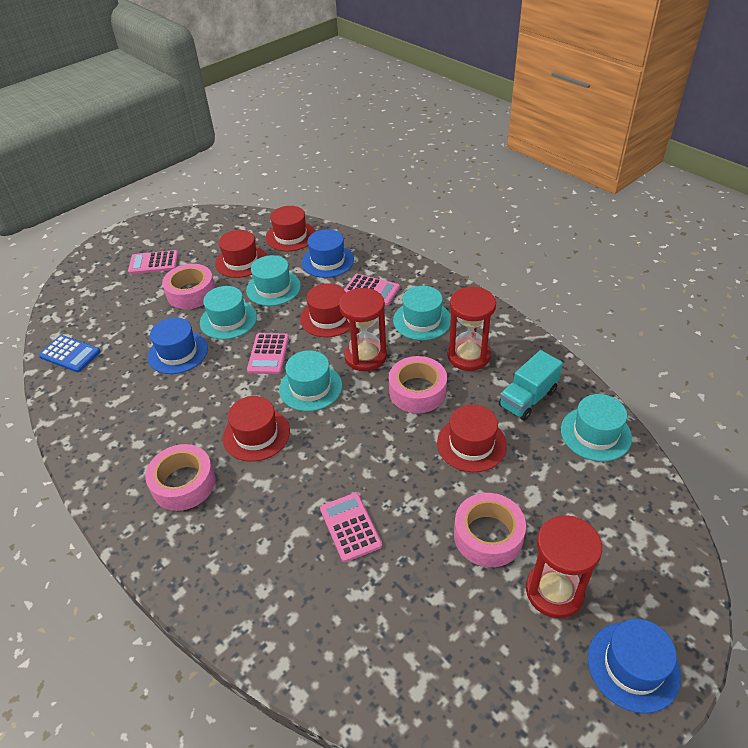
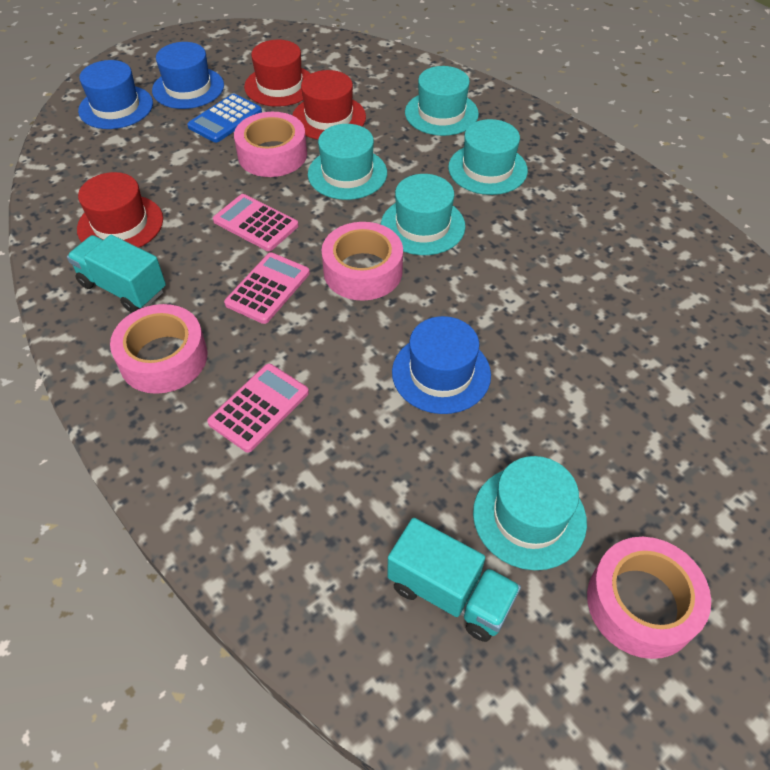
pink calculator: 4 -> 3
red hat: 5 -> 3
red hourglass: 3 -> 0
turquoise truck: 1 -> 2

